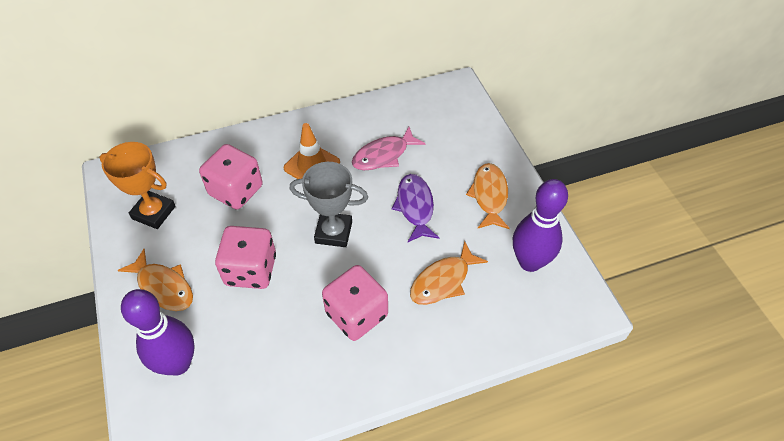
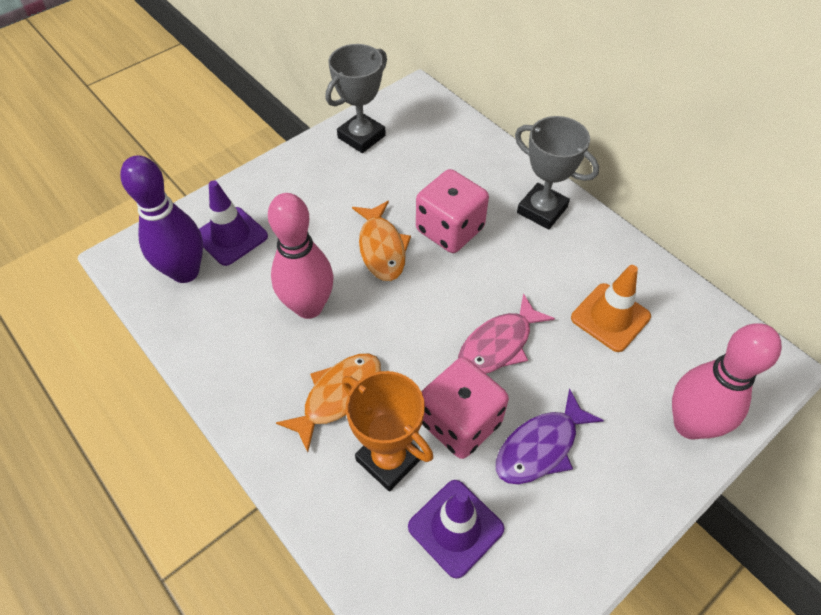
grey trophy: 1 -> 2
orange fish: 3 -> 2
pink bowling pin: 0 -> 2
pink dice: 3 -> 2
purple bowling pin: 2 -> 1
purple traffic cone: 0 -> 2

